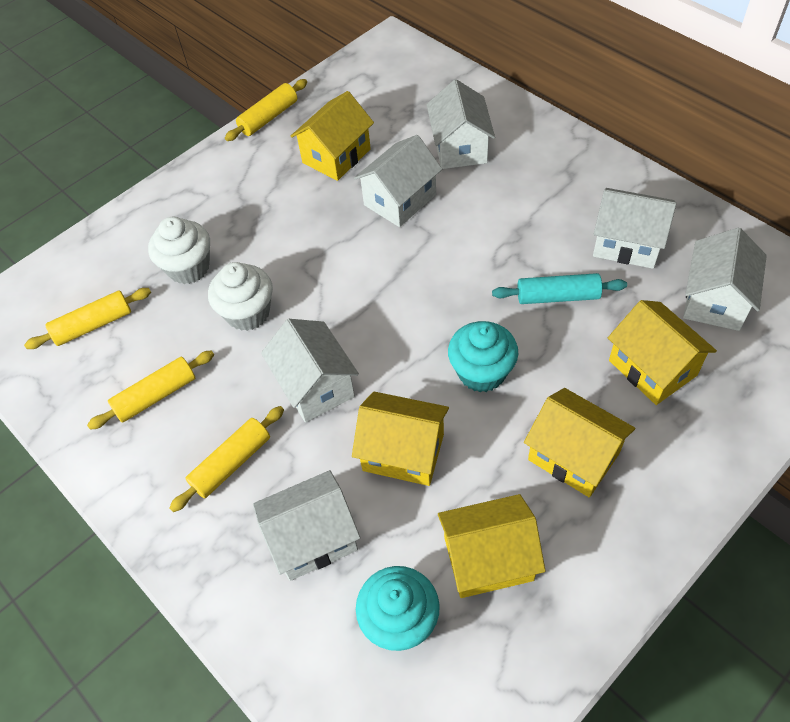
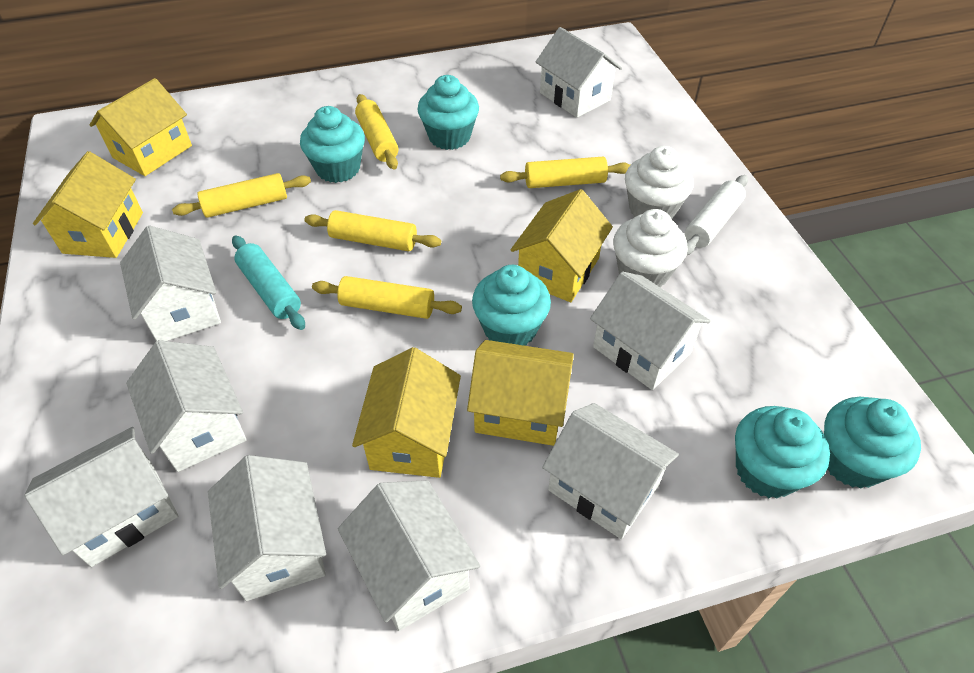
turquoise cupcake: 2 -> 5
white house: 6 -> 8
white rolling pin: 0 -> 1
yellow rolling pin: 4 -> 5

